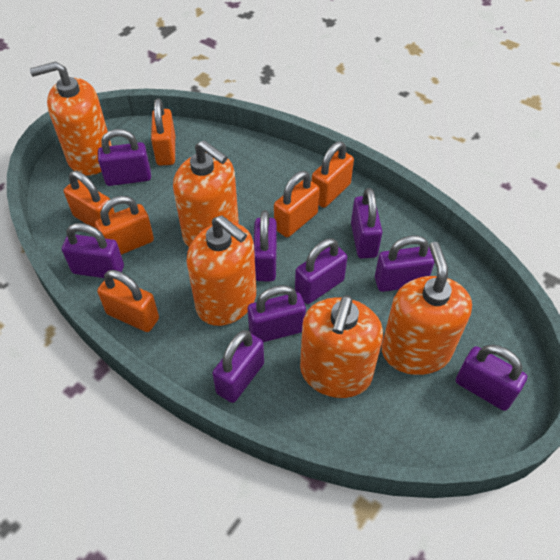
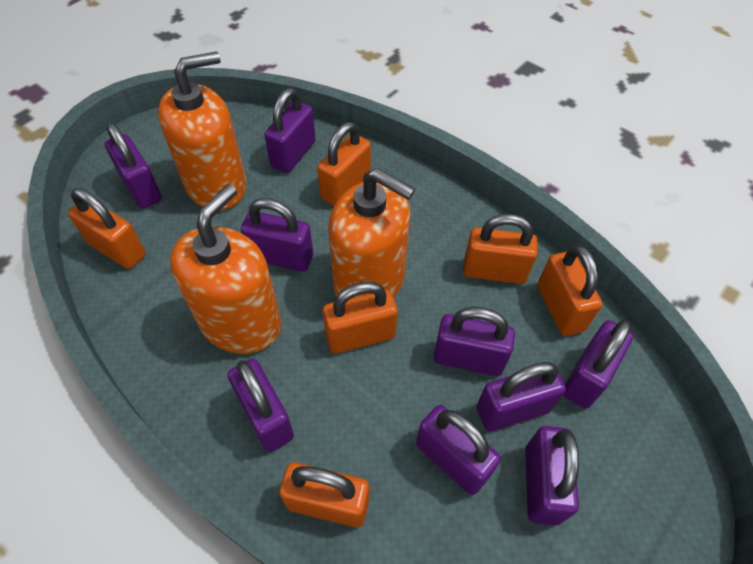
orange soap dispenser: 5 -> 3

